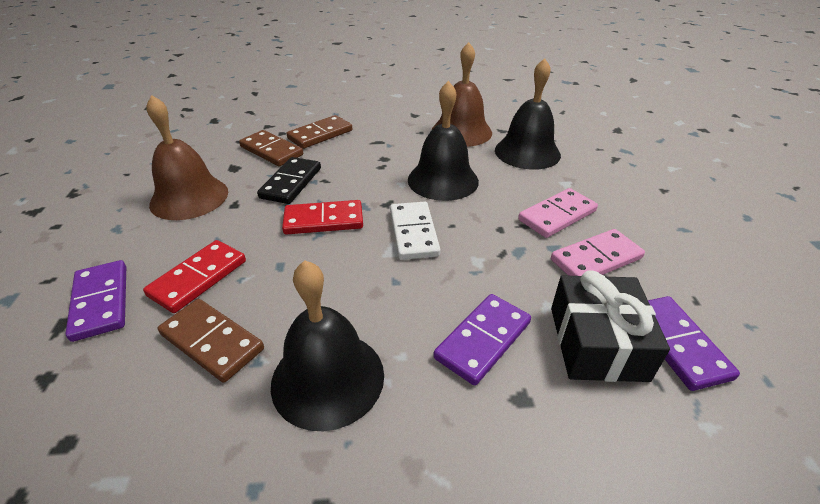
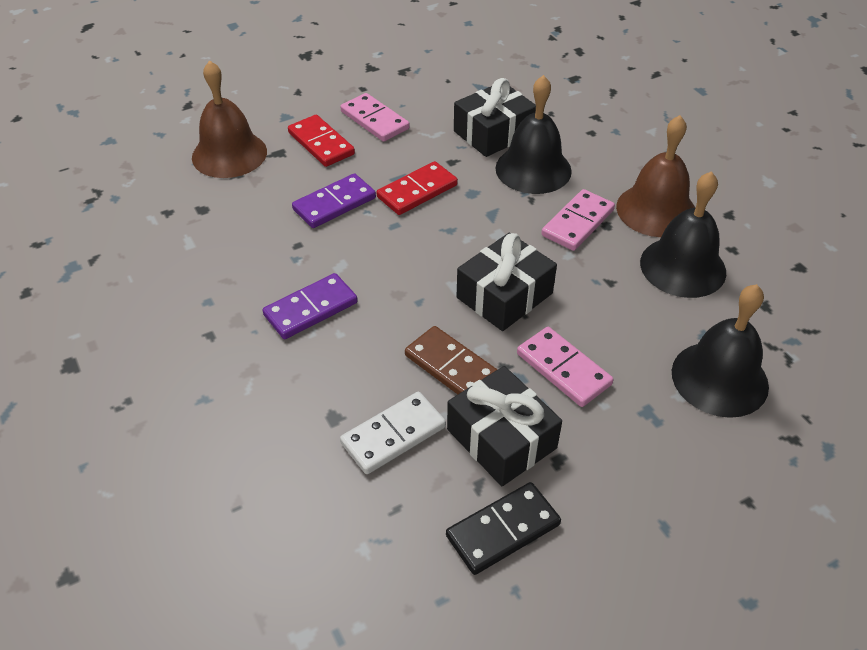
black gift: 1 -> 3
brown domino: 3 -> 1
pink domino: 2 -> 3
purple domino: 3 -> 2

